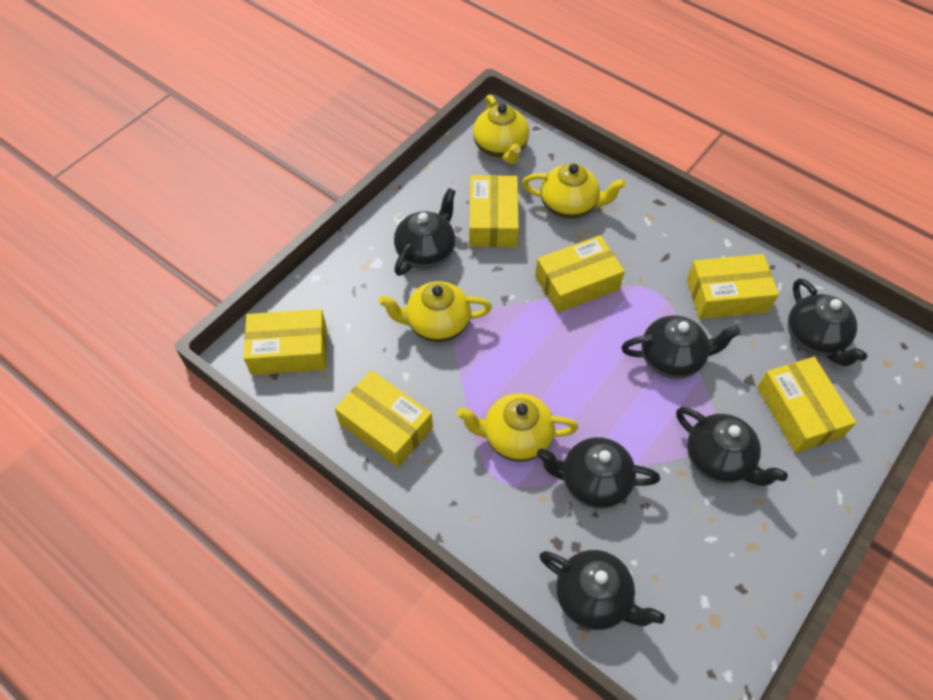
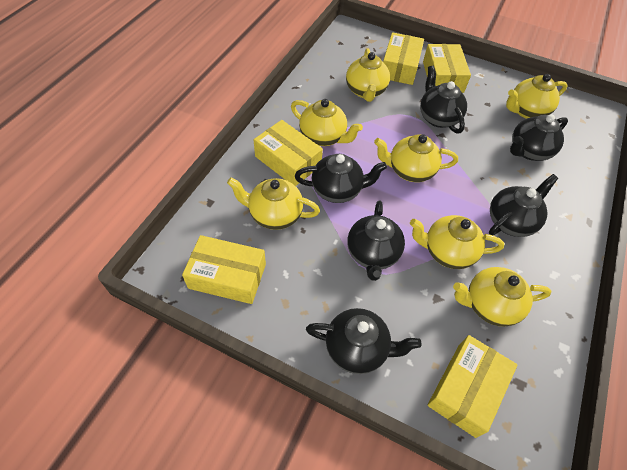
yellow box: 6 -> 5
yellow teapot: 4 -> 7

